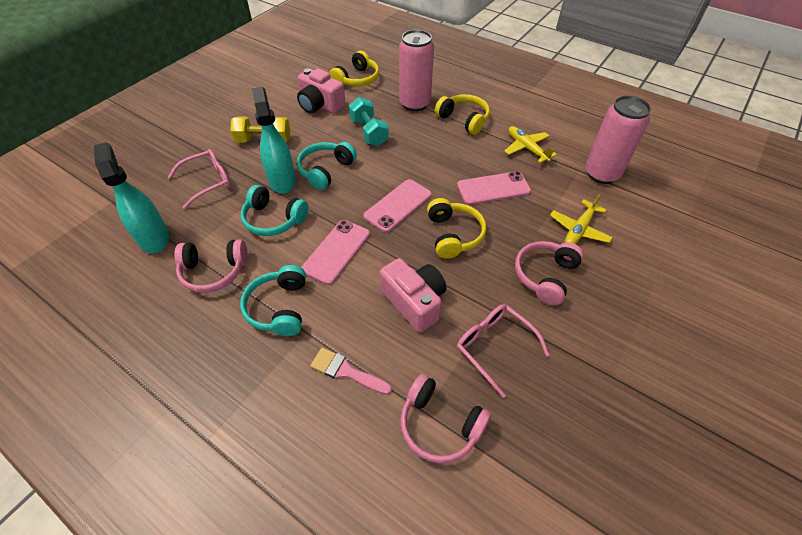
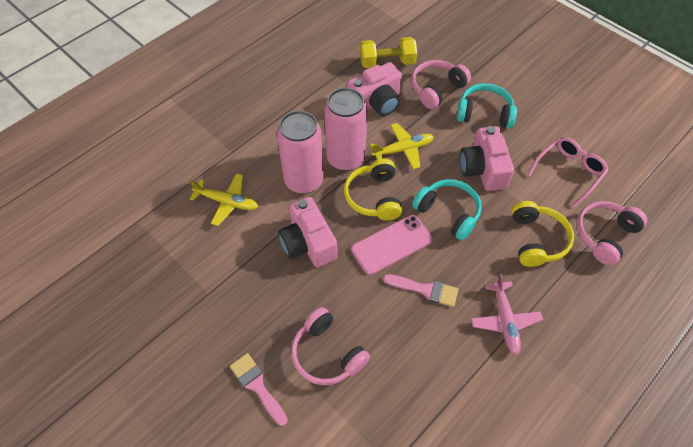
pink brush: 1 -> 2
pink camera: 2 -> 3
pink glasses: 2 -> 1
pink phone: 3 -> 1
pink plane: 0 -> 1
turquoise dumbbell: 1 -> 0
turquoise headphones: 3 -> 2
turquoise spray bottle: 2 -> 0
yellow headphones: 3 -> 2

